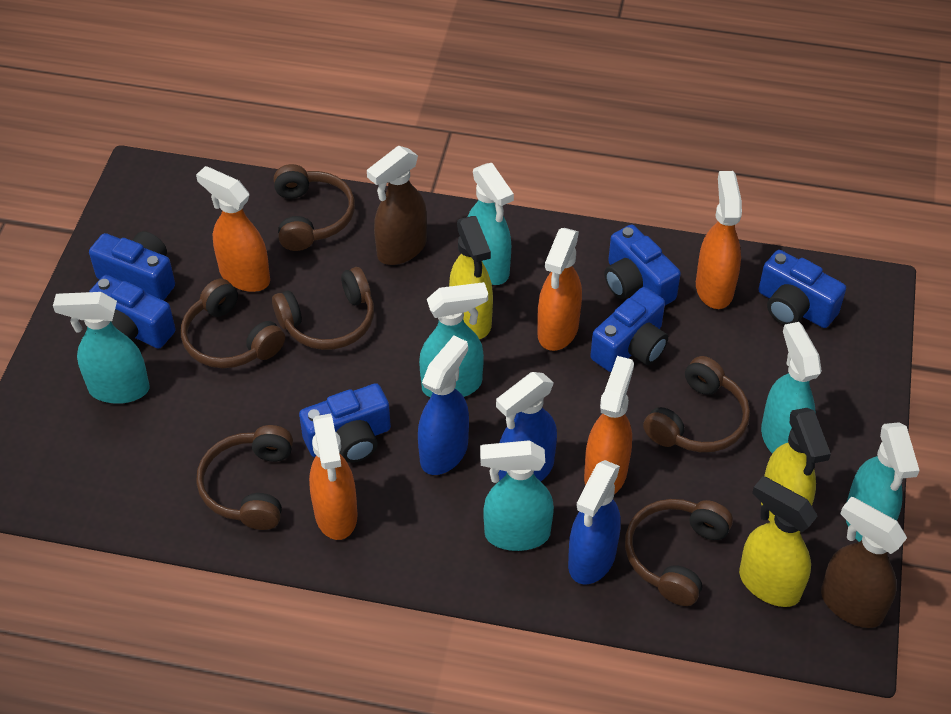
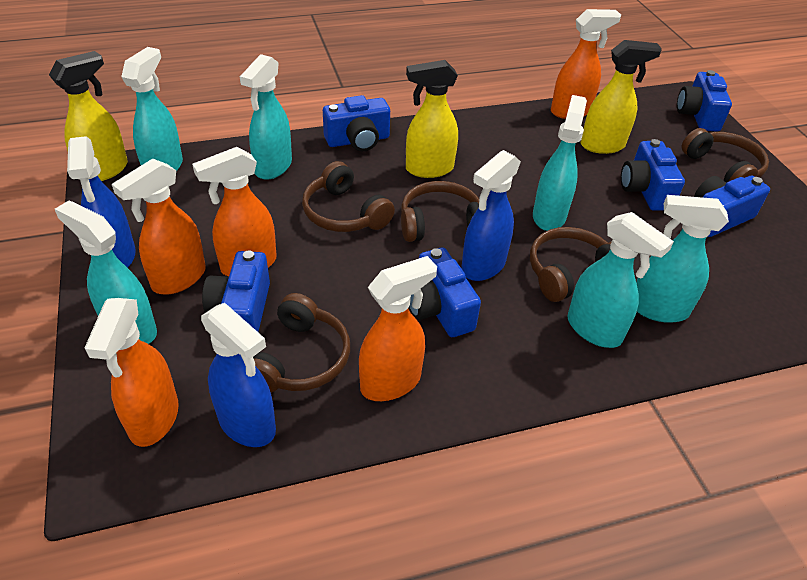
brown headphones: 6 -> 5
brown spray bottle: 2 -> 0

